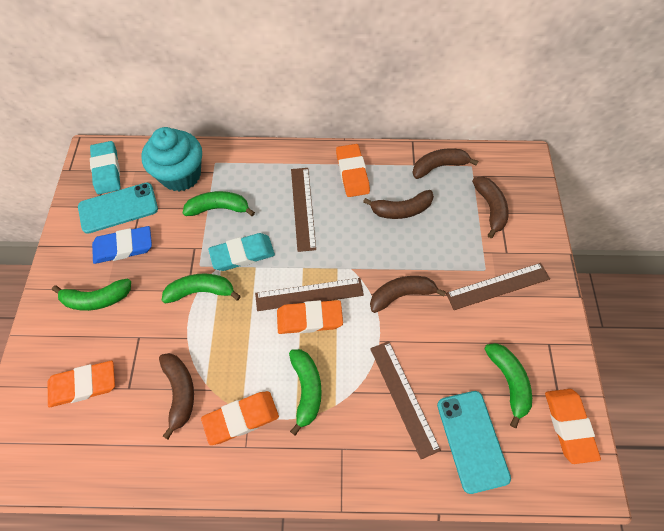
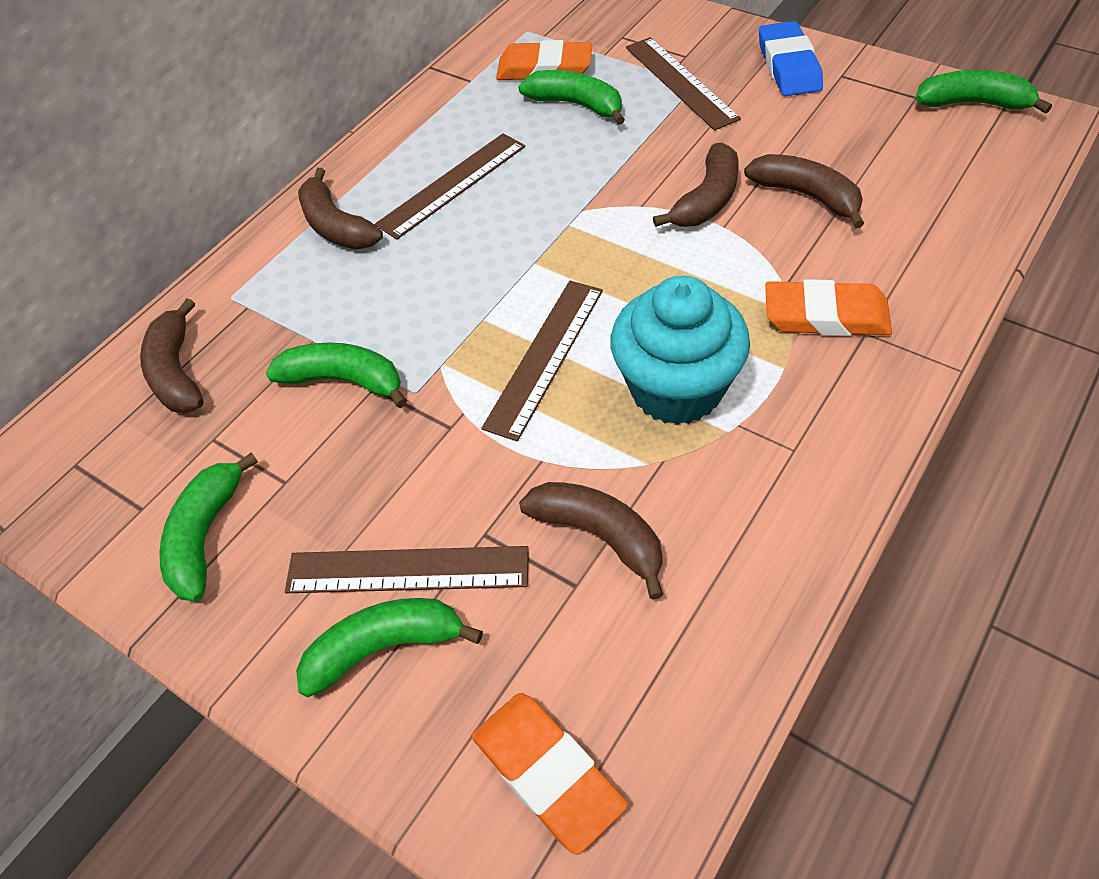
orange eraser: 5 -> 3
turquoise eraser: 2 -> 0
turquoise phone: 2 -> 0

